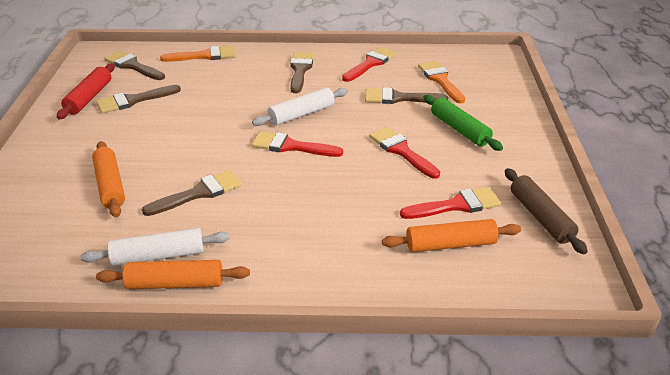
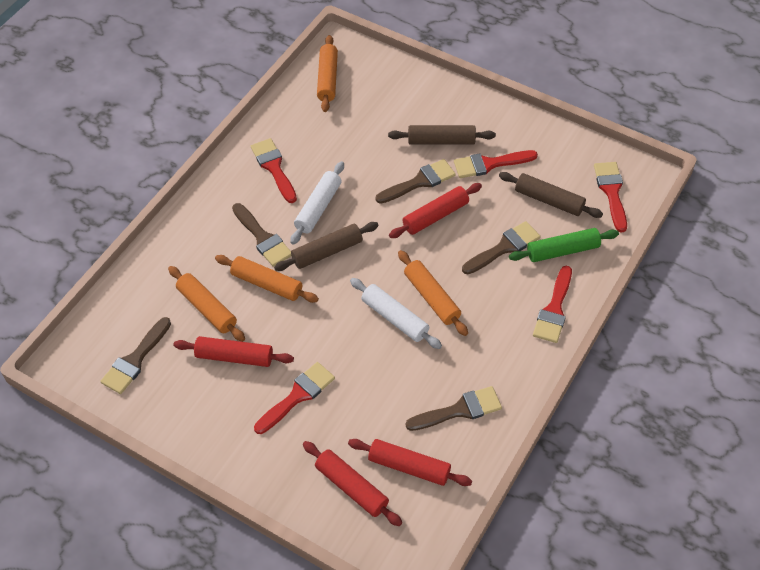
brown rolling pin: 1 -> 3
orange brush: 2 -> 0
orange rolling pin: 3 -> 4
red brush: 4 -> 5
red rolling pin: 1 -> 4

